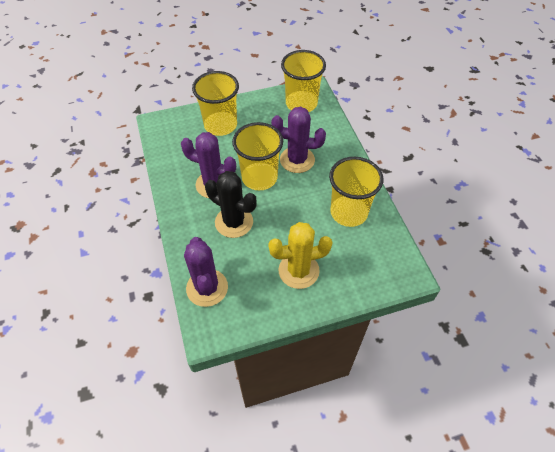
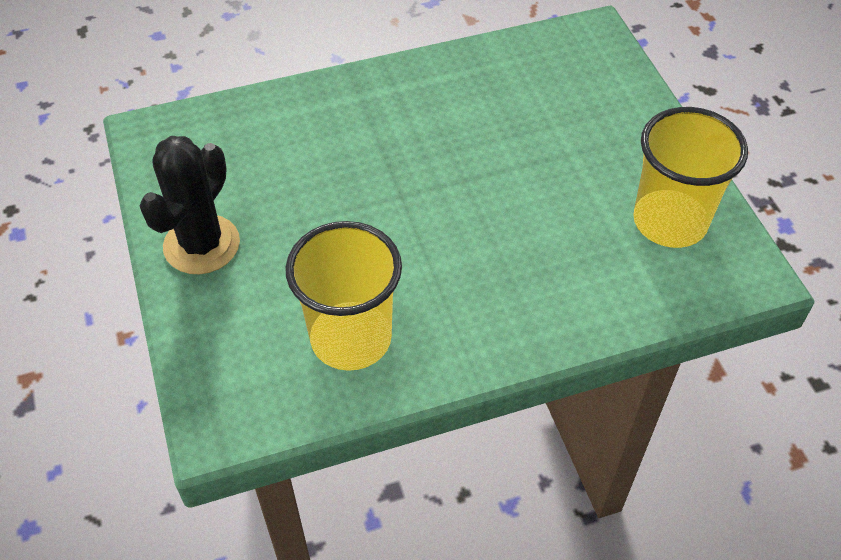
purple cactus: 3 -> 0
yellow cactus: 1 -> 0
yellow cup: 4 -> 2

